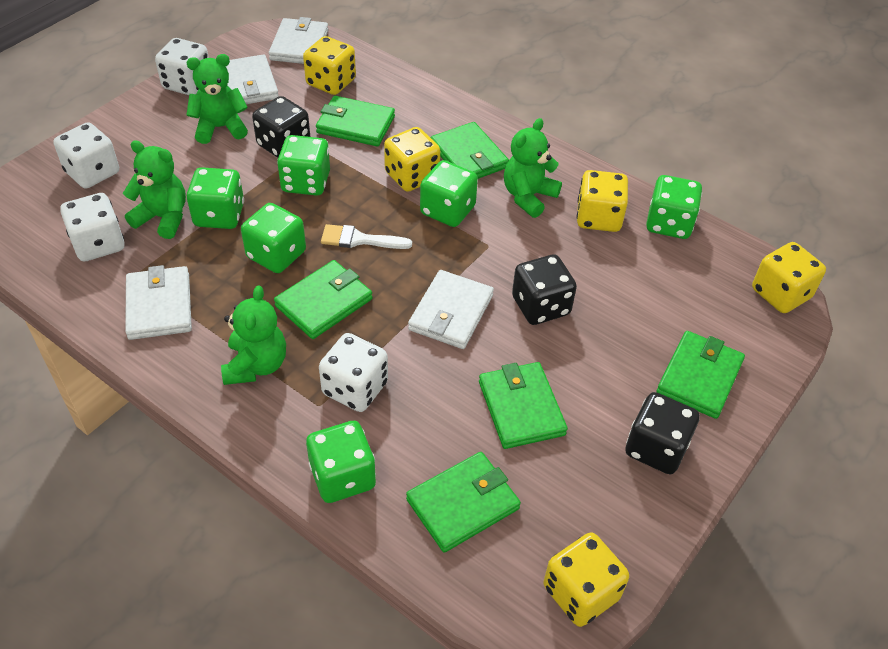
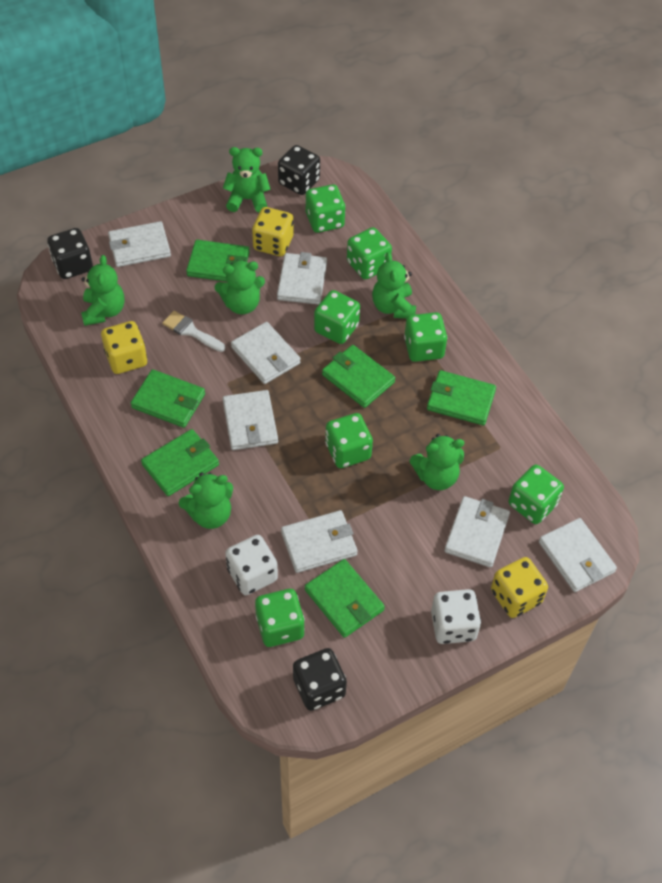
green dice: 6 -> 7
green teddy bear: 4 -> 6
white dice: 4 -> 2
white wallet: 4 -> 7
yellow dice: 5 -> 3

